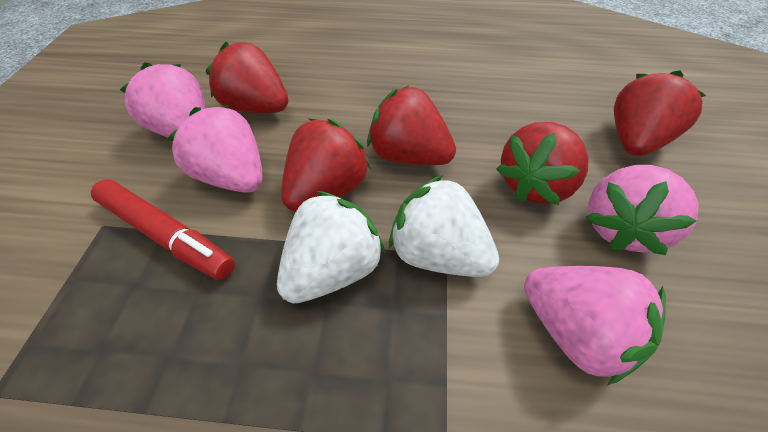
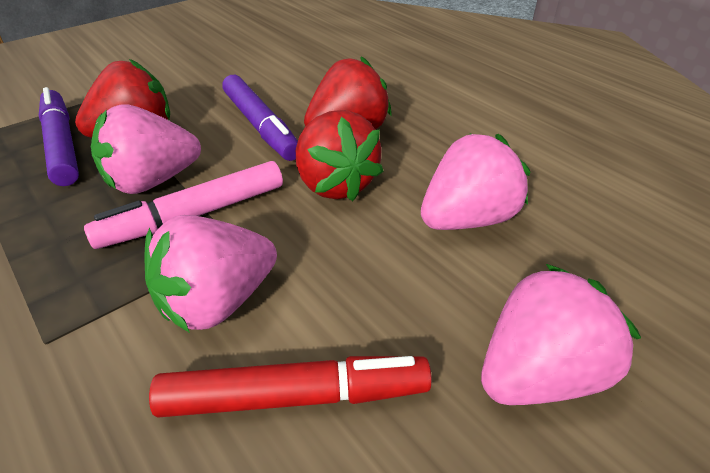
pink marker: 0 -> 1
purple marker: 0 -> 2
red strawberry: 5 -> 3
white strawberry: 2 -> 0

